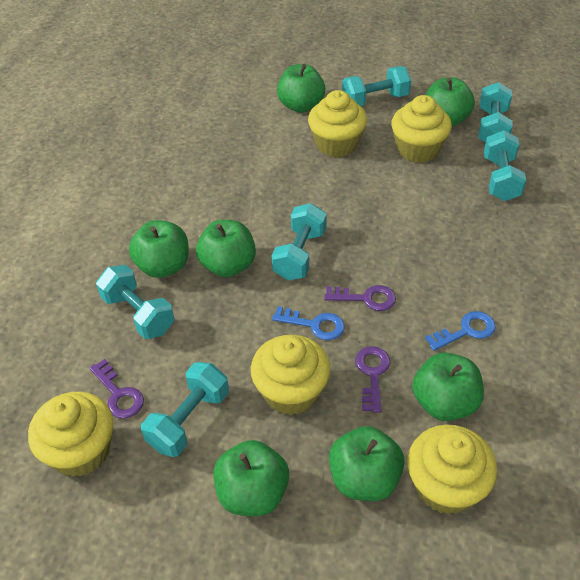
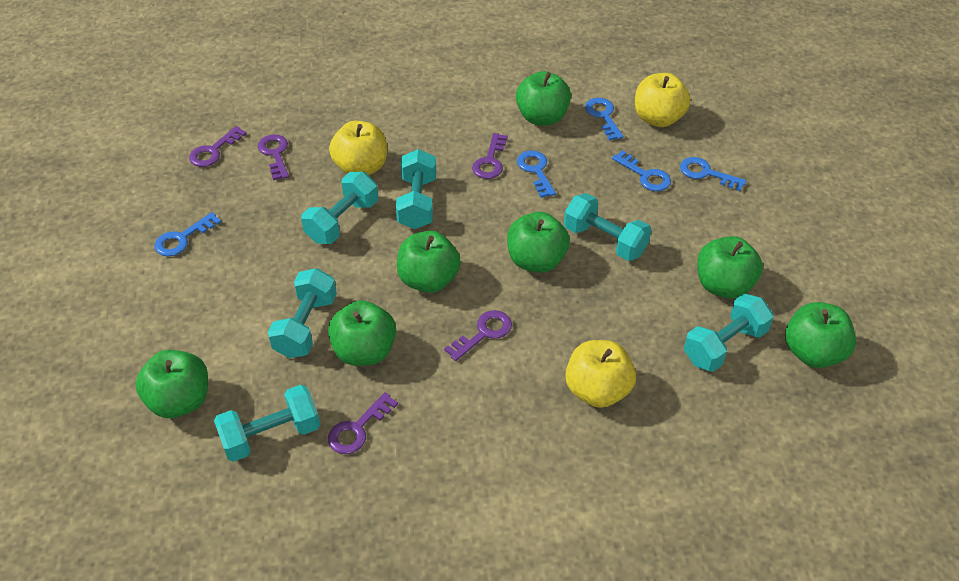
blue key: 2 -> 5
purple key: 3 -> 5
yellow apple: 0 -> 3
yellow cupcake: 5 -> 0

